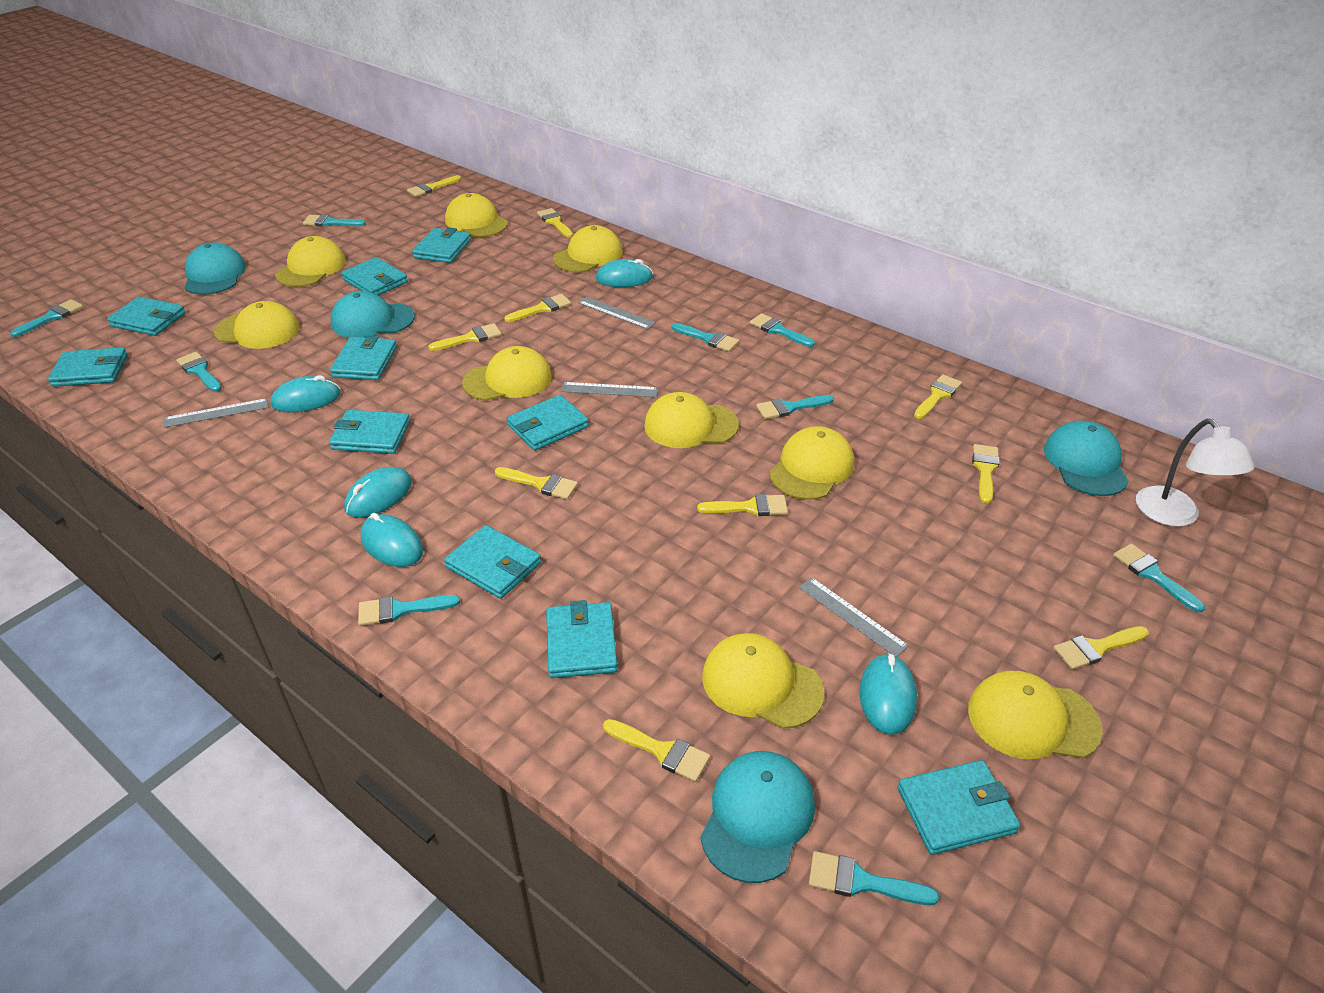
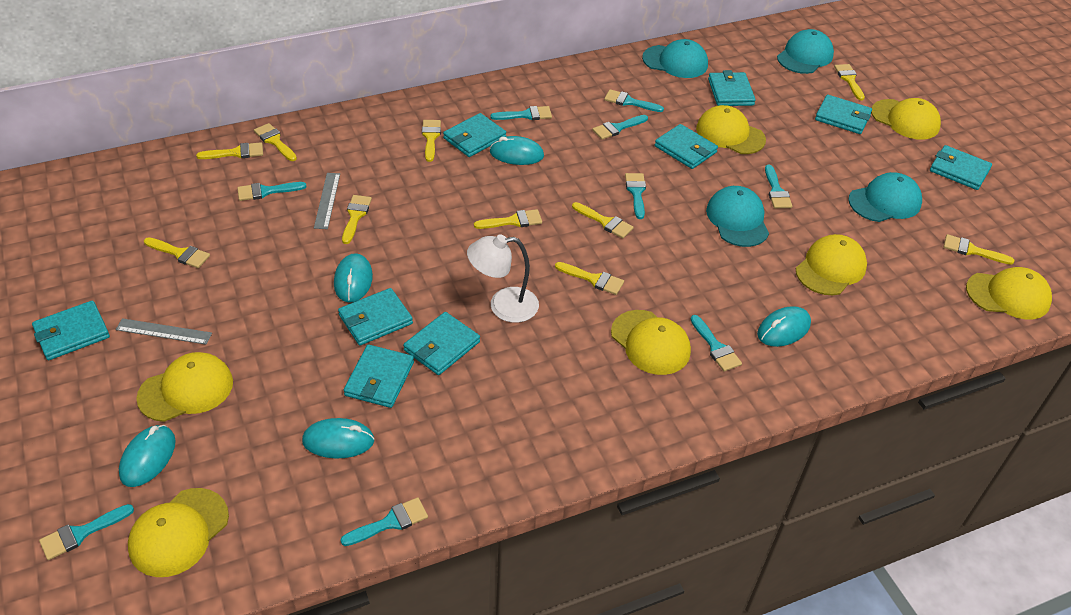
grey ruler: 4 -> 2
turquoise wallet: 10 -> 9
yellow cap: 9 -> 7

